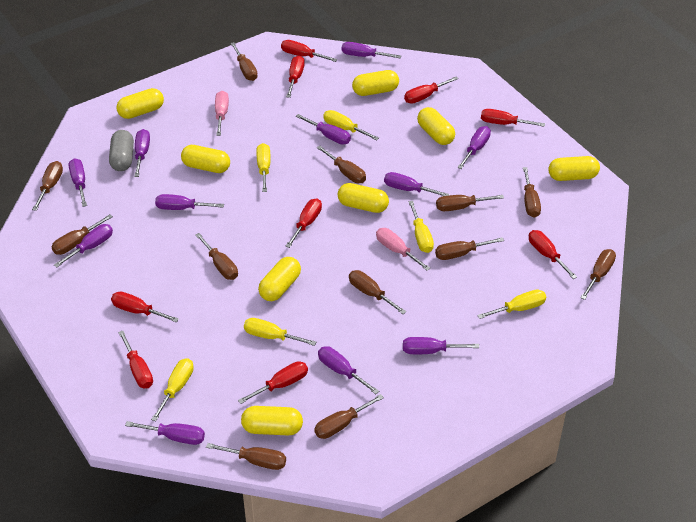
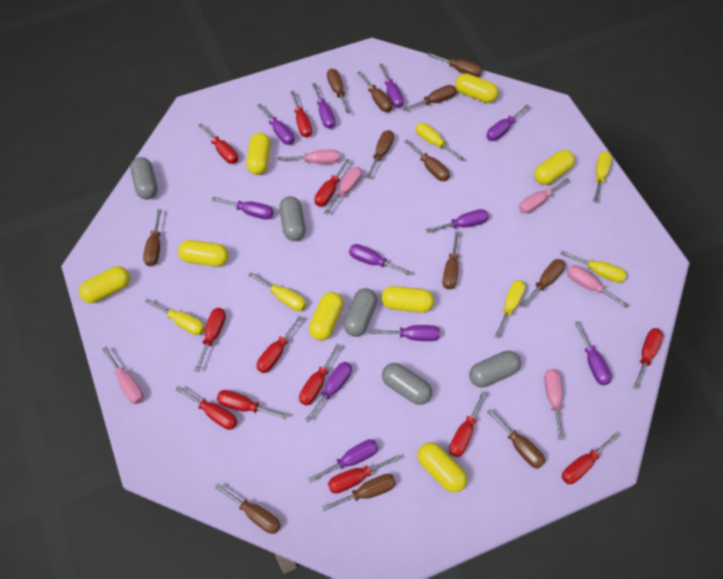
grey capsule: 1 -> 5
pink screwdriver: 2 -> 6
red screwdriver: 9 -> 12

